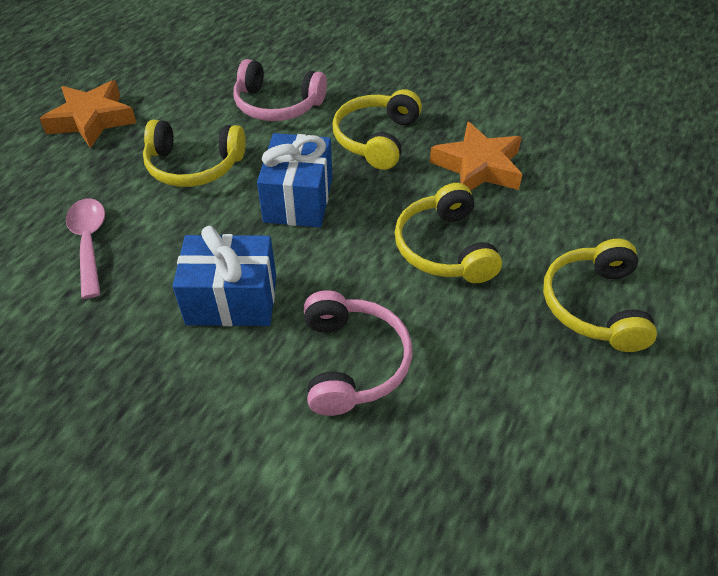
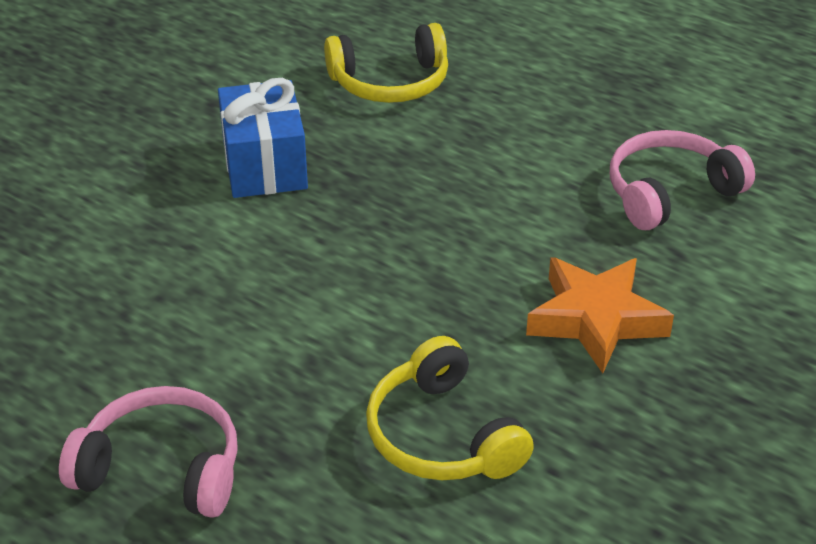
blue gift: 2 -> 1
orange star: 2 -> 1
pink spoon: 1 -> 0
yellow headphones: 4 -> 2

